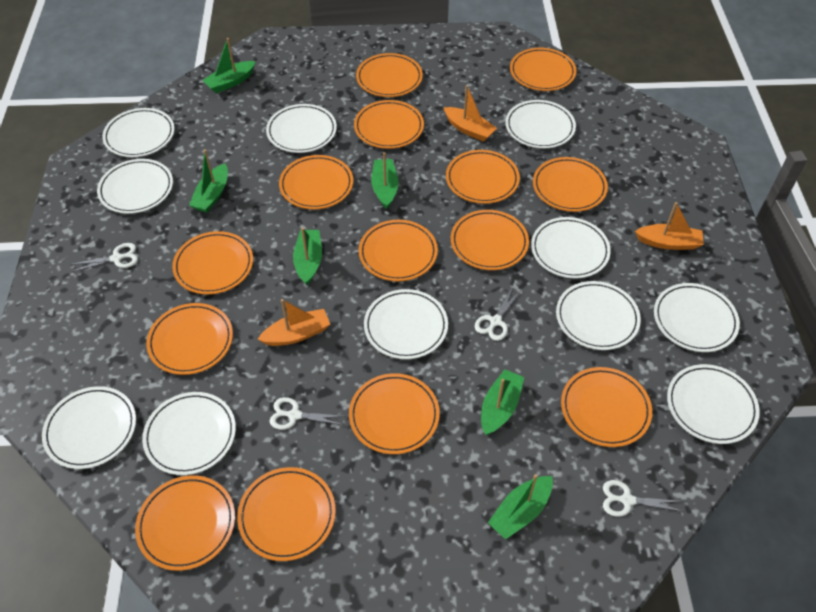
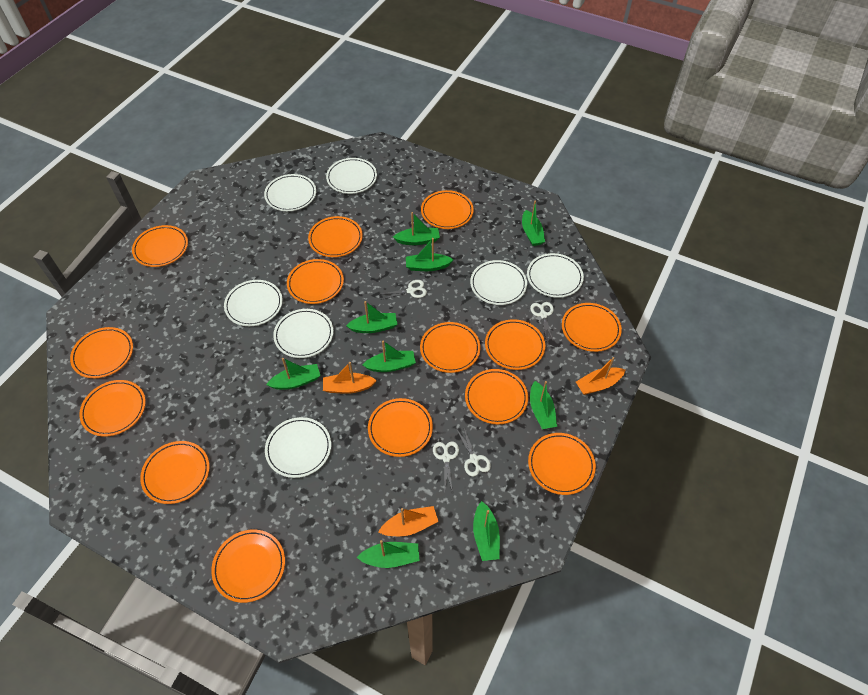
green boat: 6 -> 9
white plate: 11 -> 7

